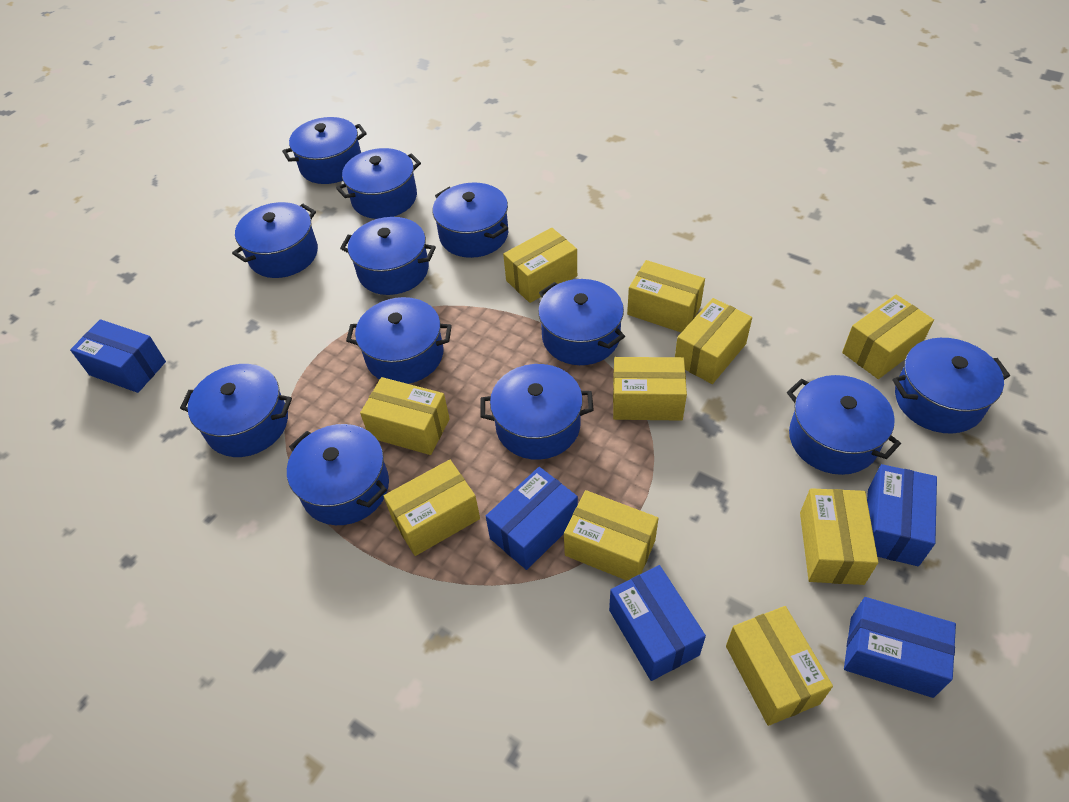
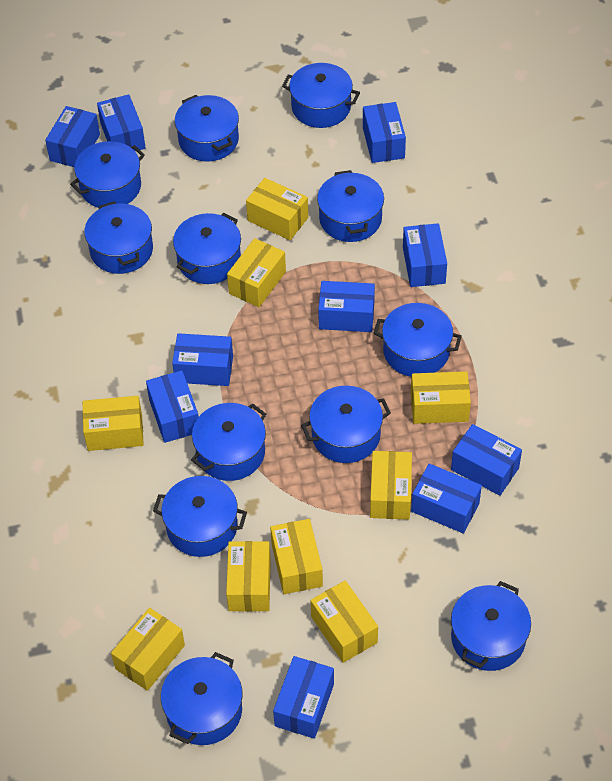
blue box: 5 -> 10
yellow box: 10 -> 9

